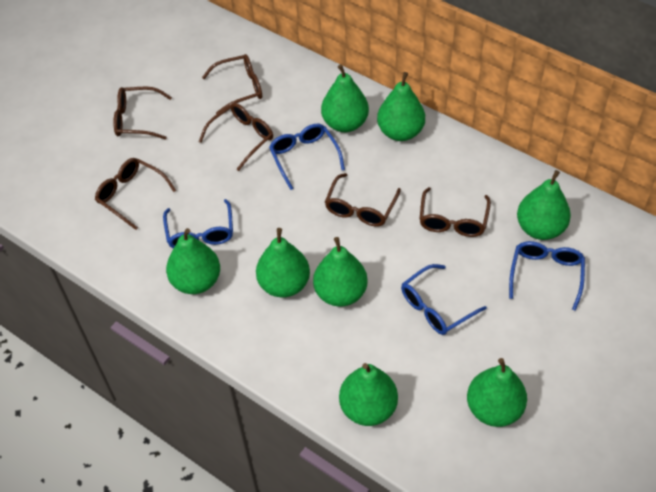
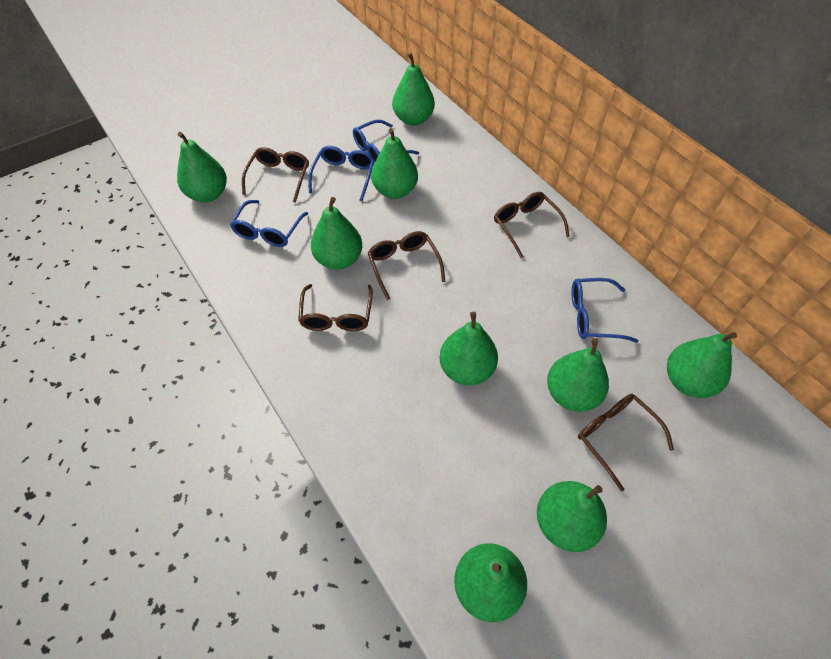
brown glasses: 6 -> 5
green pear: 8 -> 9

